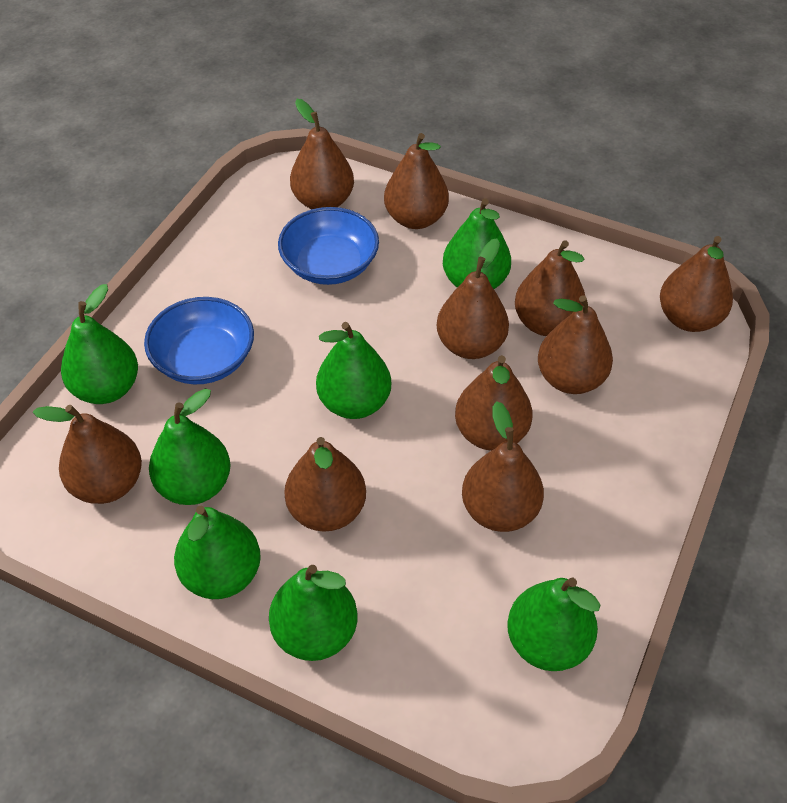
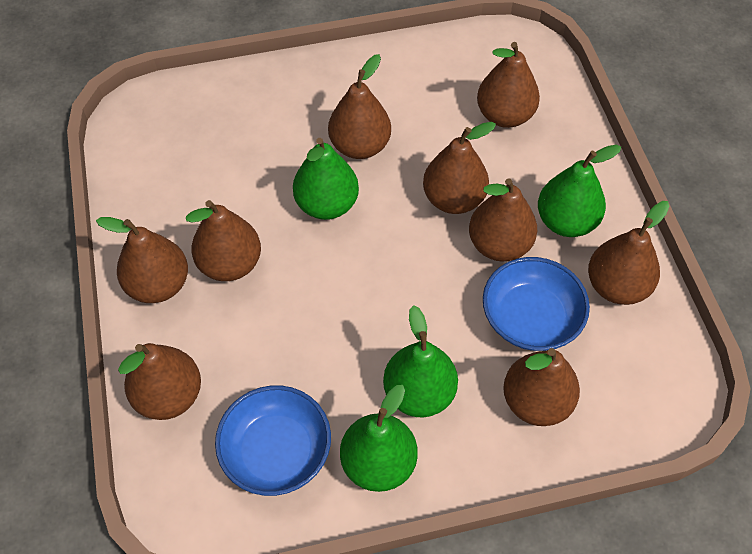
brown pear: 10 -> 9
green pear: 7 -> 4

